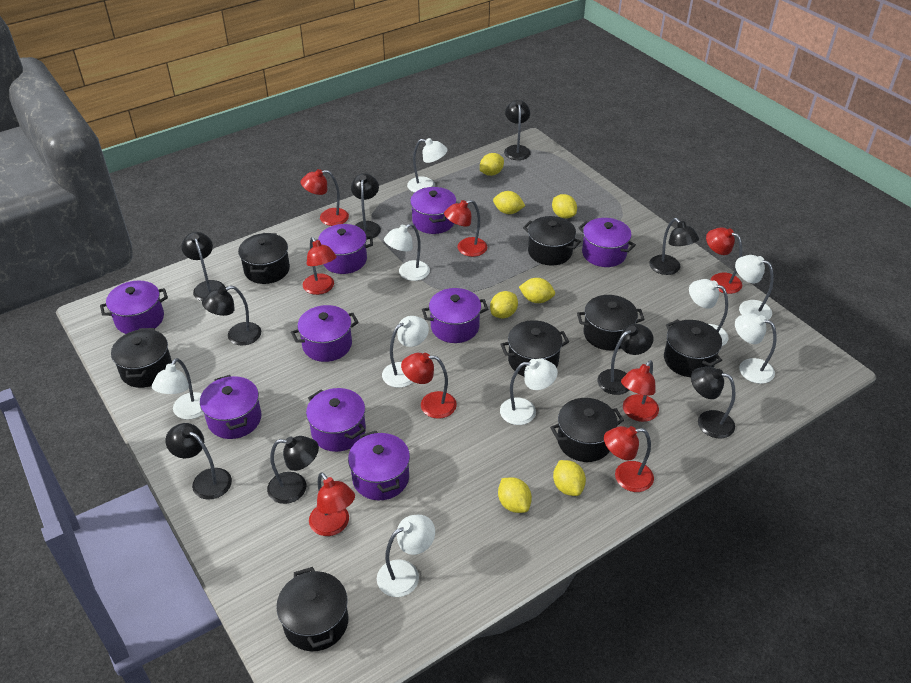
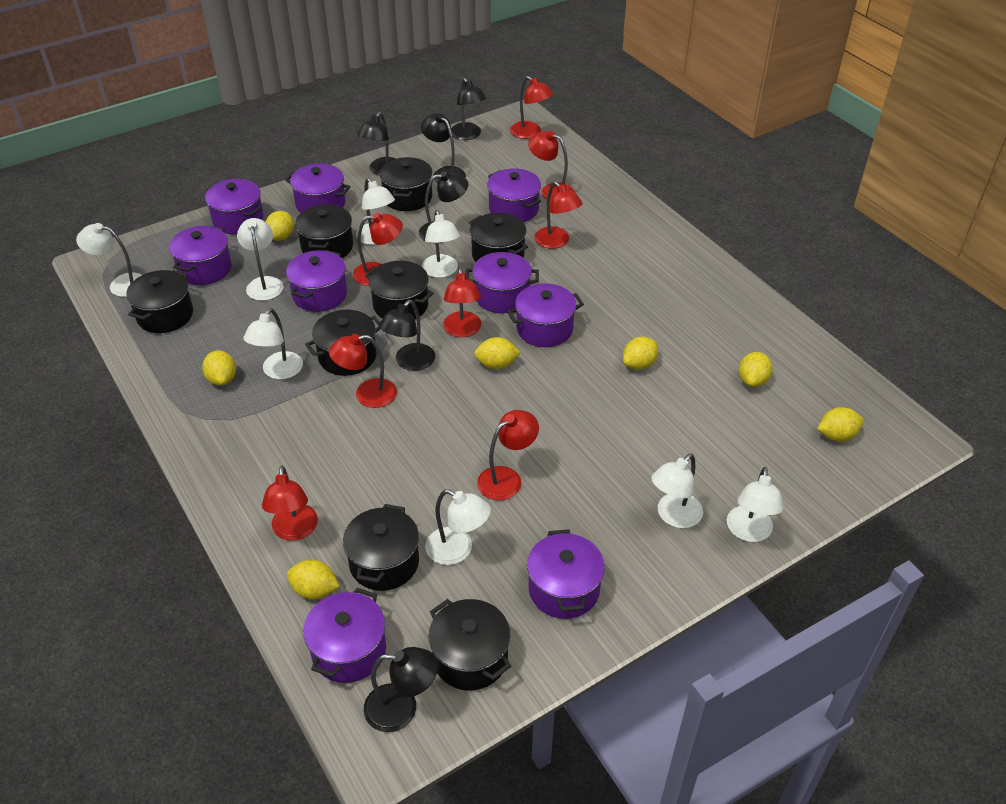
black lamp: 9 -> 6
white lamp: 9 -> 8

